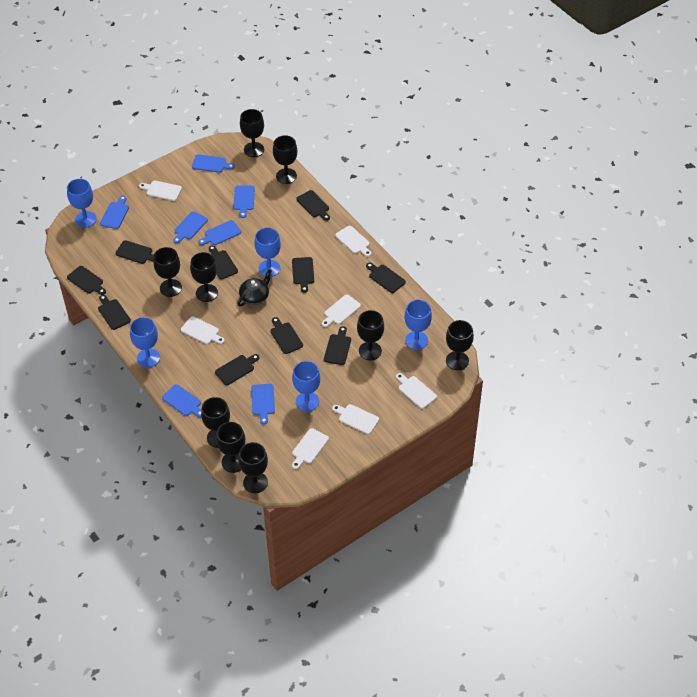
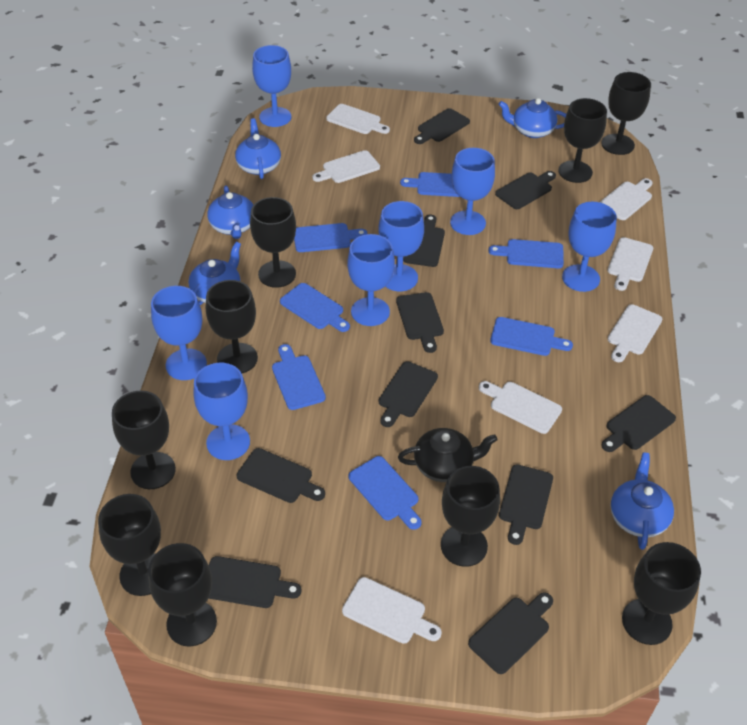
blue goblet: 5 -> 7
blue teapot: 0 -> 5

